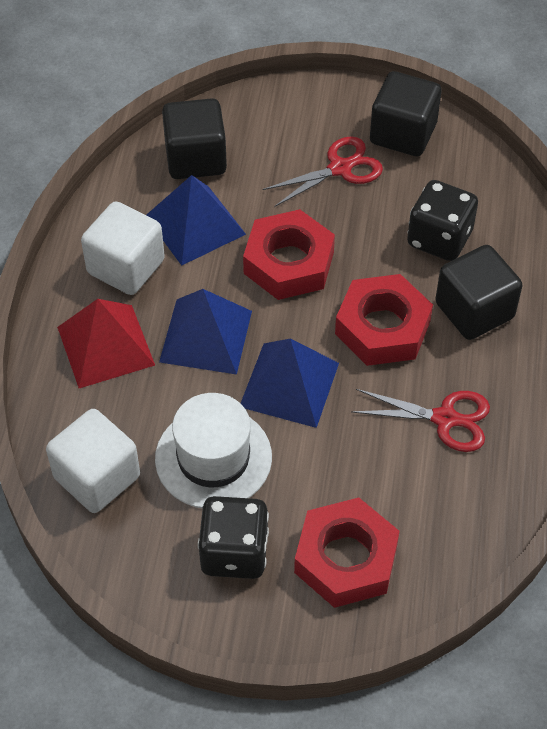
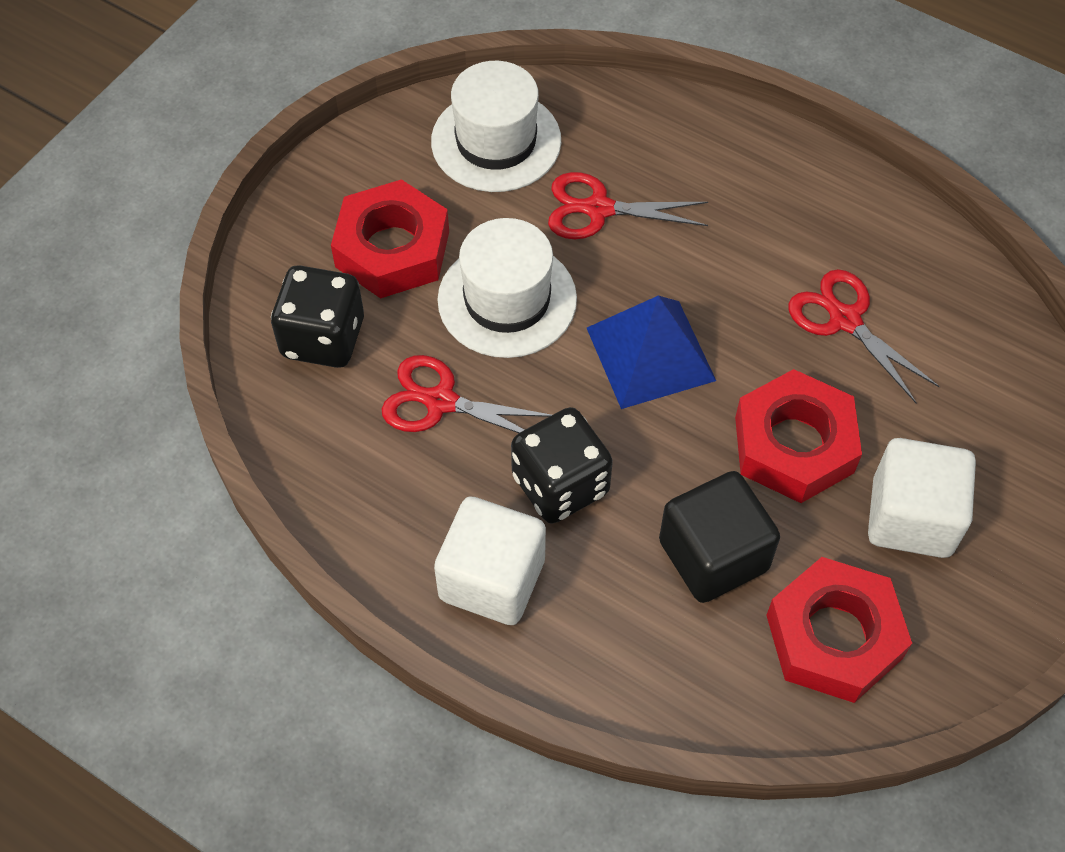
black cube: 3 -> 1
blue pyramid: 3 -> 1
red pyramid: 1 -> 0
red scissors: 2 -> 3
white hat: 1 -> 2

